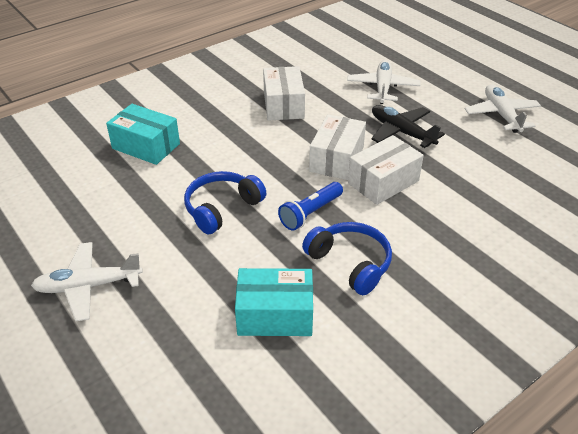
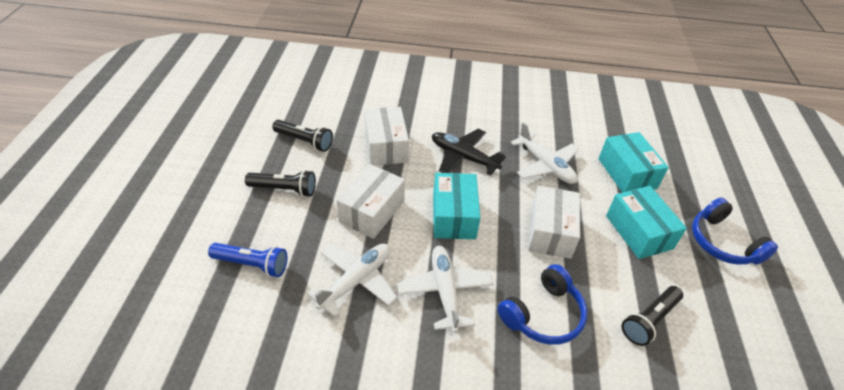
black flashlight: 0 -> 3
turquoise box: 2 -> 3

